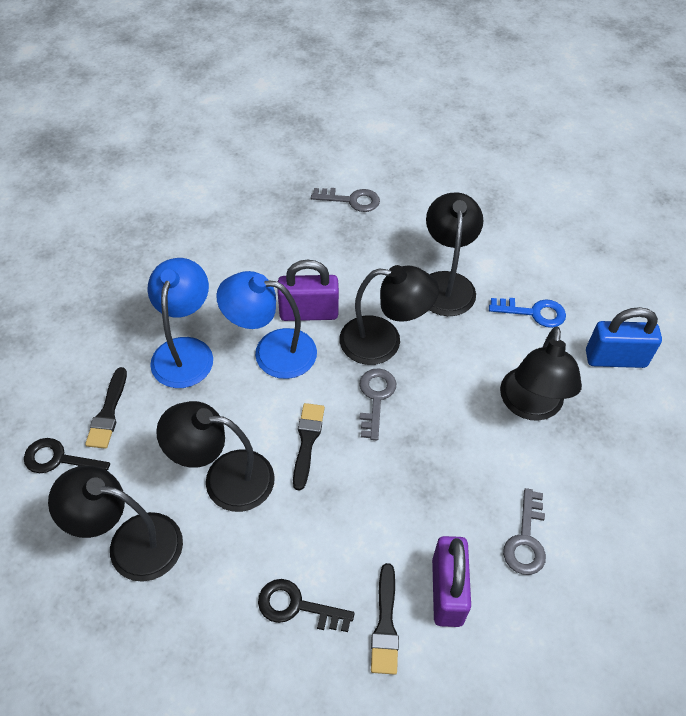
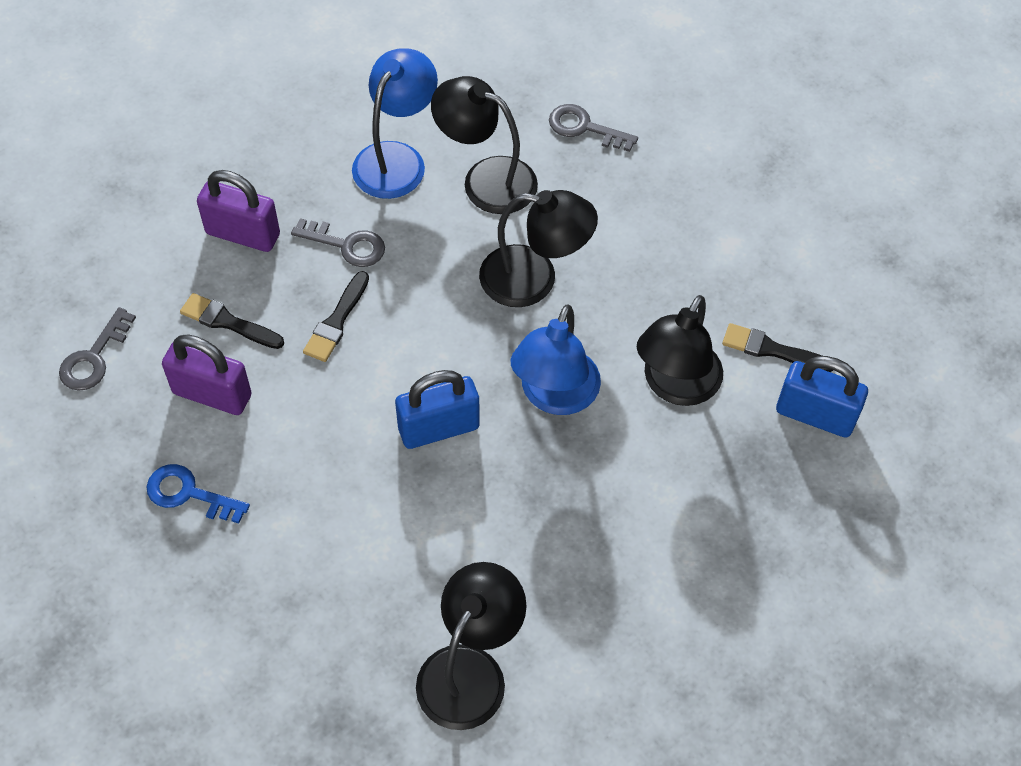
black key: 2 -> 0
black lamp: 5 -> 4
blue padlock: 1 -> 2

